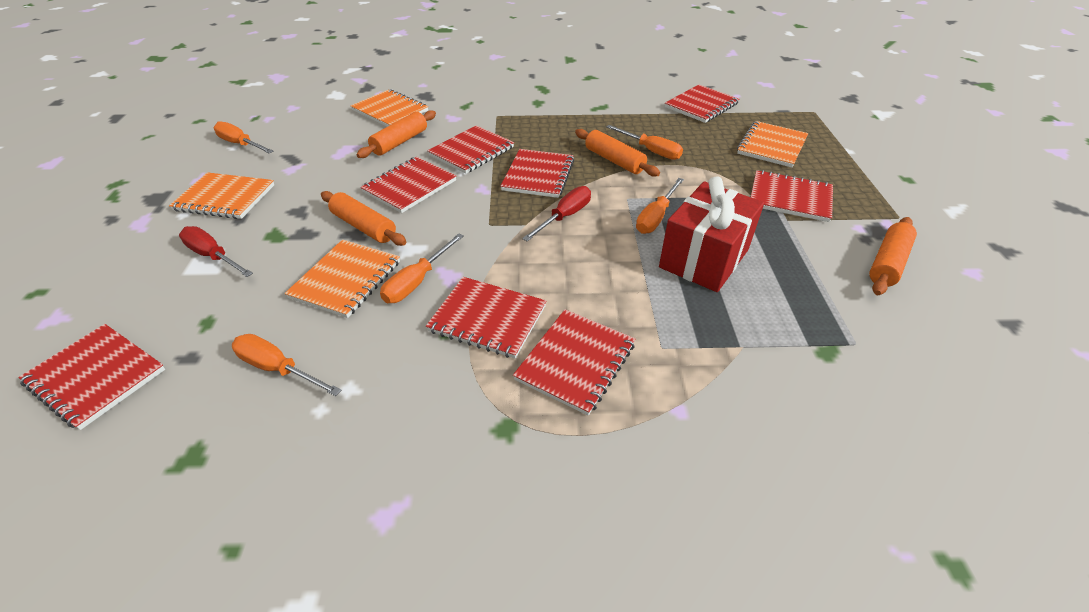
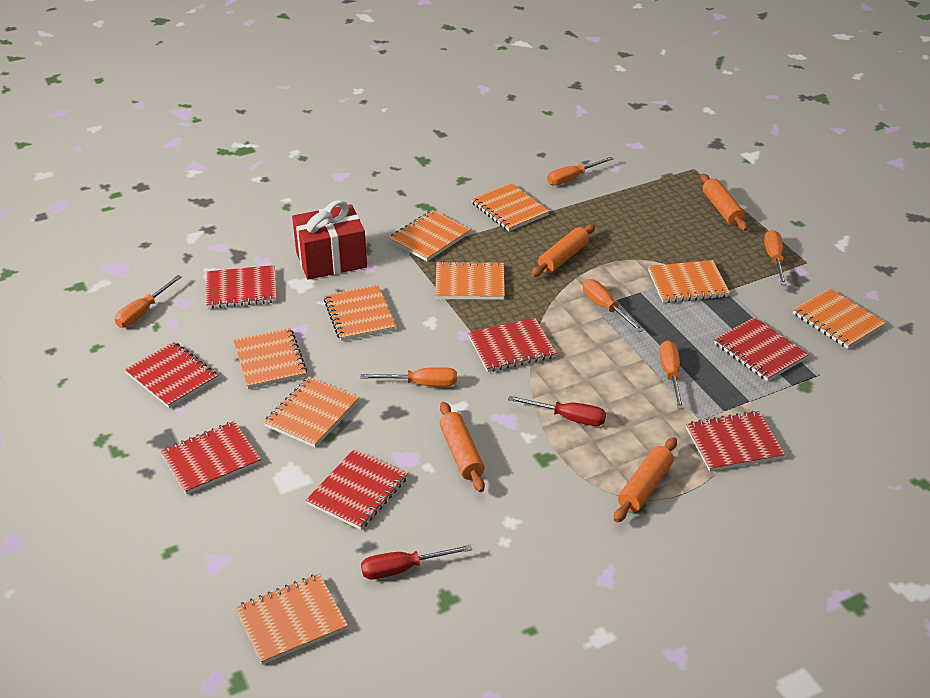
orange notebook: 4 -> 9
orange screwdriver: 5 -> 6
red notebook: 8 -> 7

